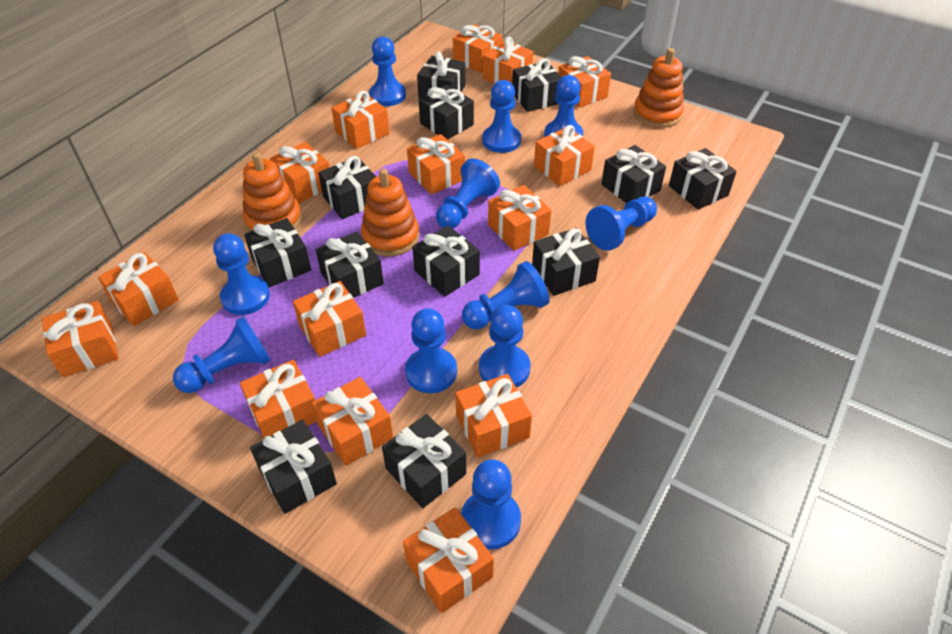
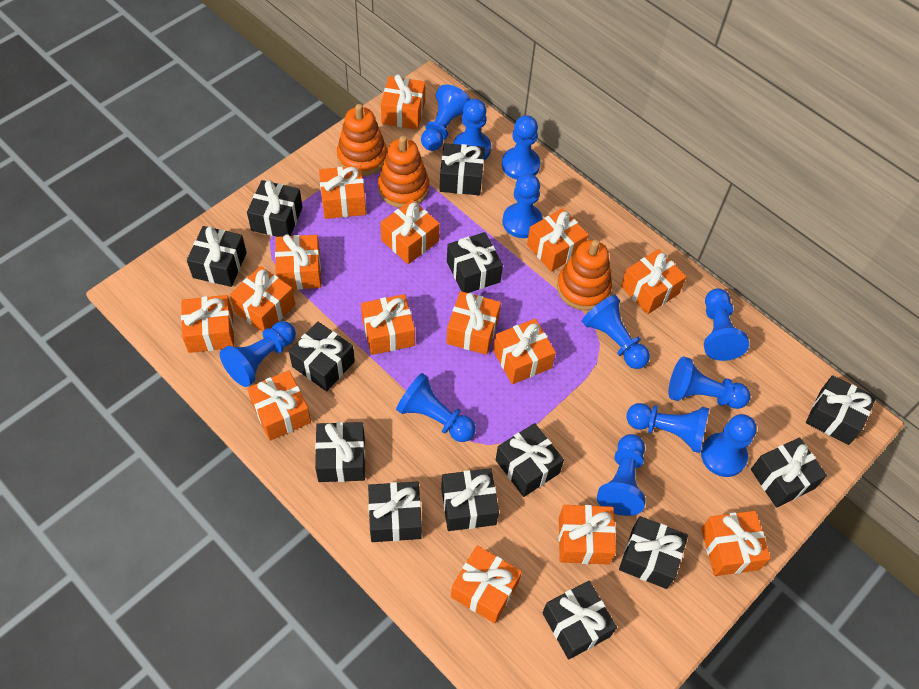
black gift: 12 -> 13
blue pawn: 11 -> 12

